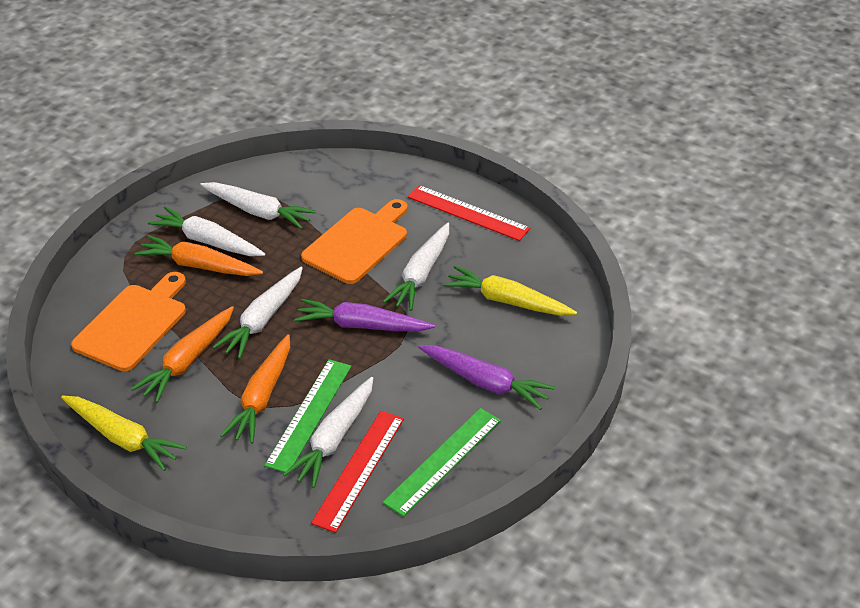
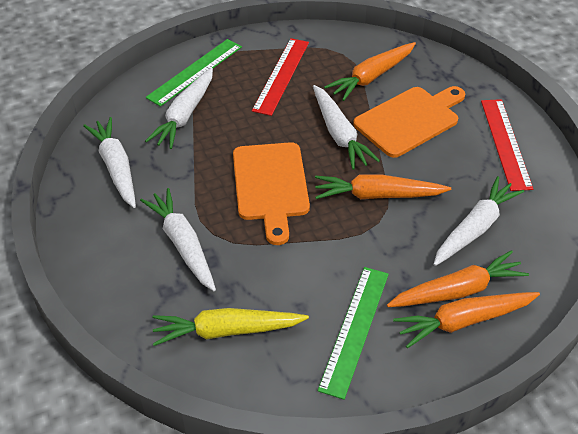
orange carrot: 3 -> 4
purple carrot: 2 -> 0
yellow carrot: 2 -> 1

